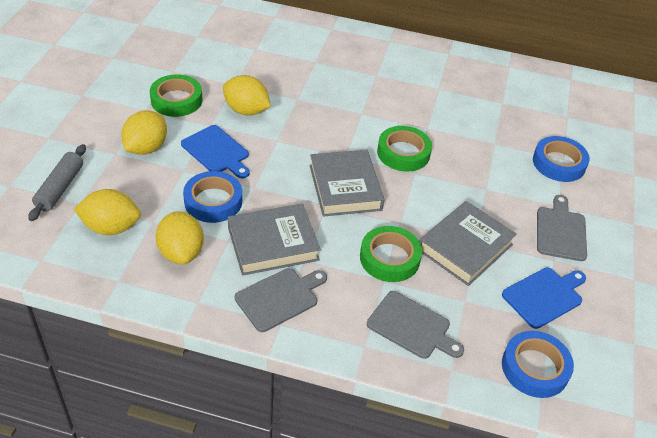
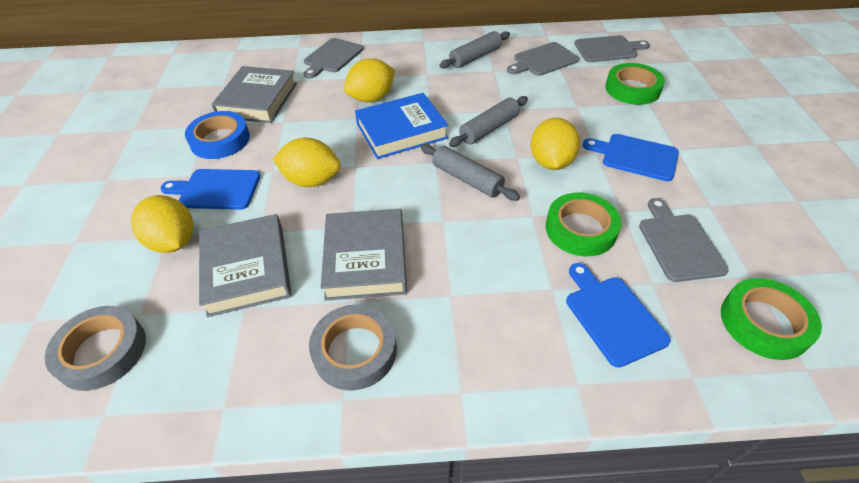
blue book: 0 -> 1
blue cutting board: 2 -> 3
blue tape: 3 -> 1
grey cutting board: 3 -> 4
grey rolling pin: 1 -> 3
grey tape: 0 -> 2

